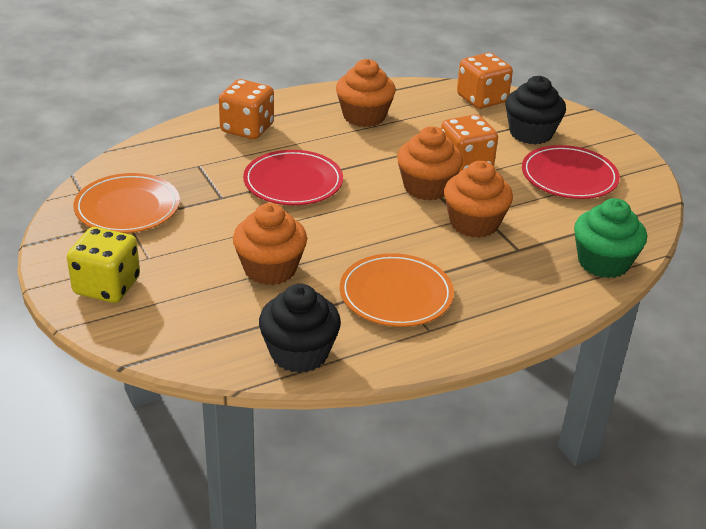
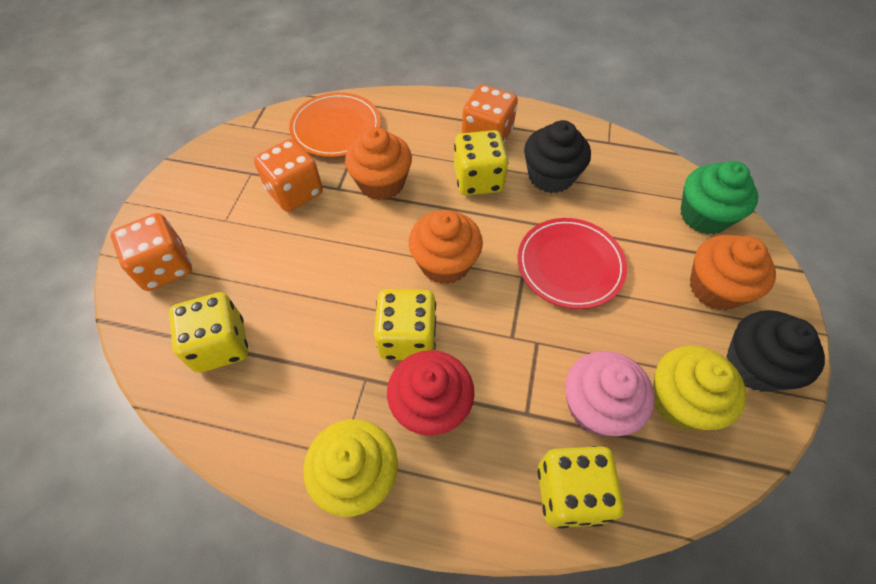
orange cupcake: 4 -> 3
orange plate: 2 -> 1
pink cupcake: 0 -> 1
red cupcake: 0 -> 1
red plate: 2 -> 1
yellow cupcake: 0 -> 2
yellow dice: 1 -> 4

